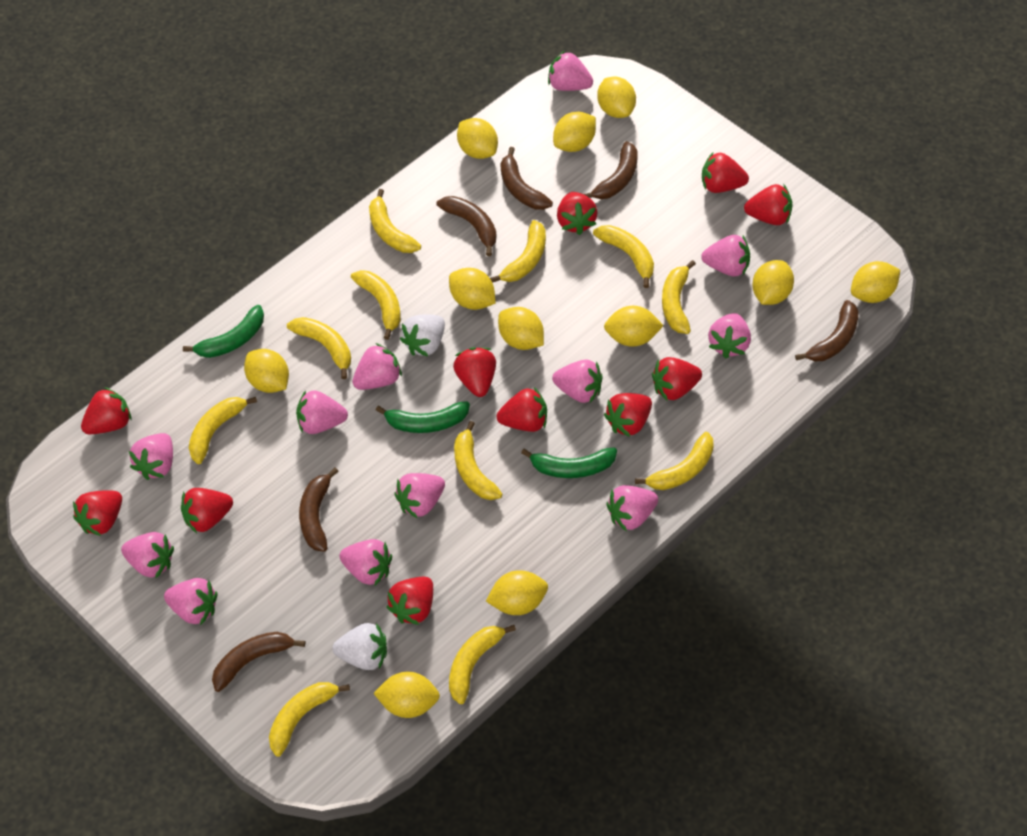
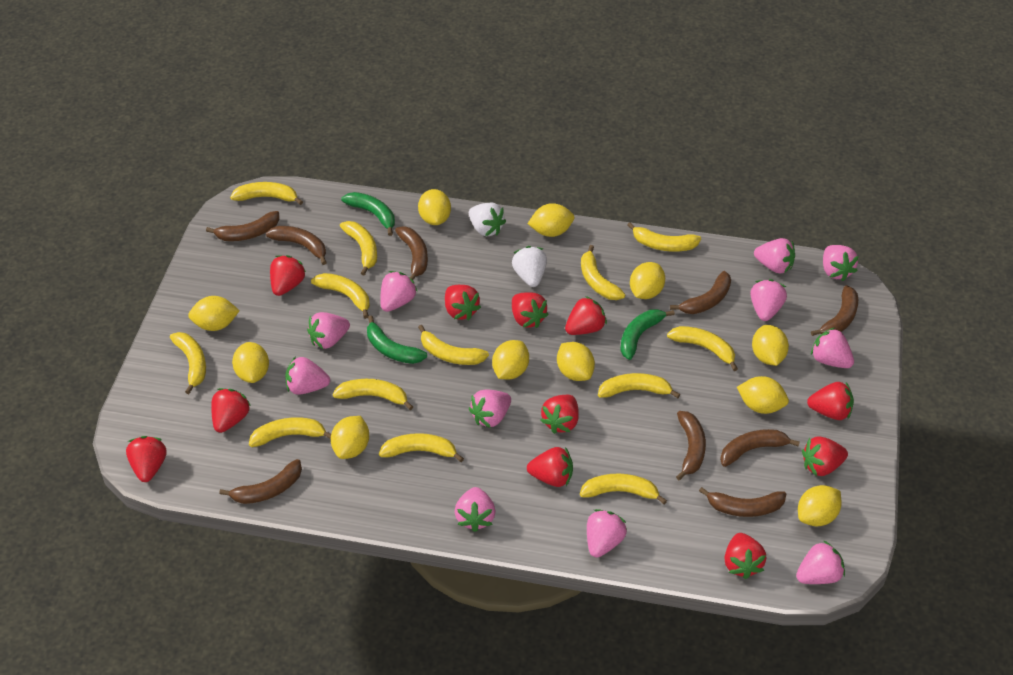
brown banana: 6 -> 9
pink strawberry: 12 -> 11
yellow banana: 11 -> 13

